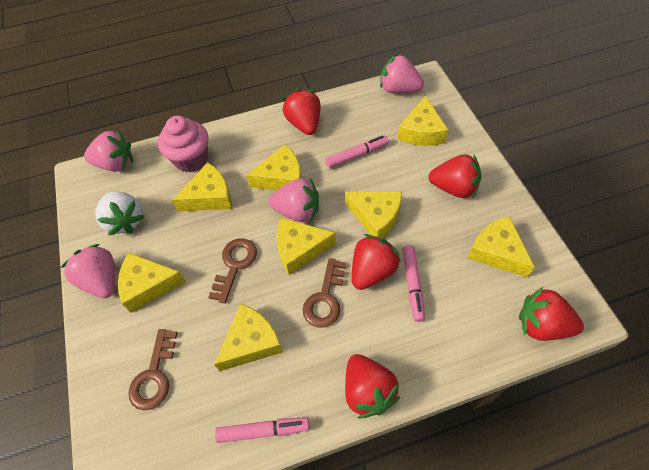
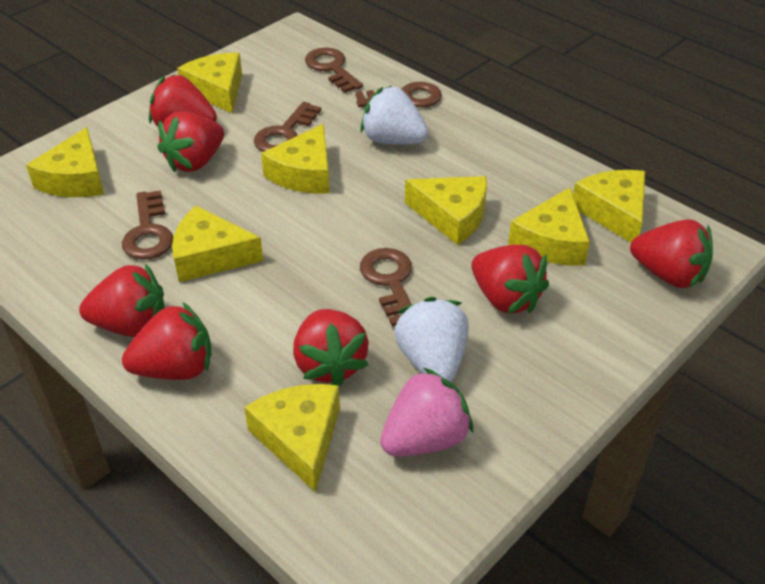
brown key: 3 -> 5
pink cupcake: 1 -> 0
pink marker: 3 -> 0
pink strawberry: 4 -> 1
red strawberry: 5 -> 7
white strawberry: 1 -> 2

